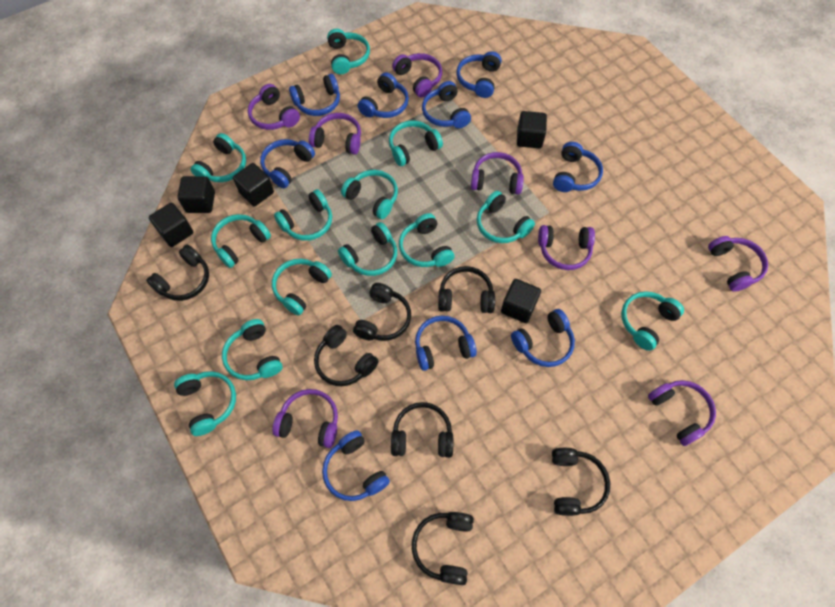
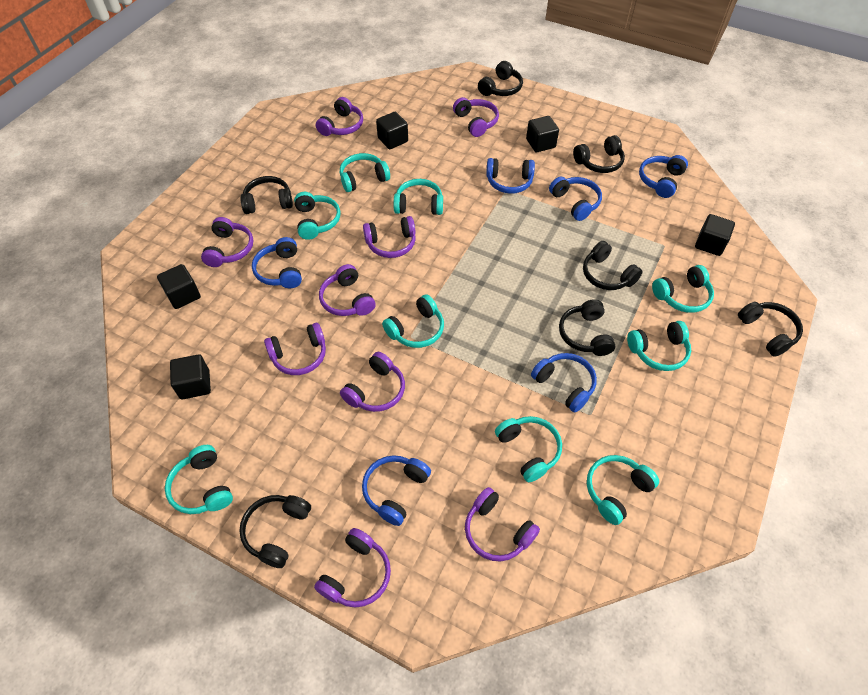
blue headphones: 9 -> 6
purple headphones: 8 -> 9
turquoise headphones: 13 -> 9

